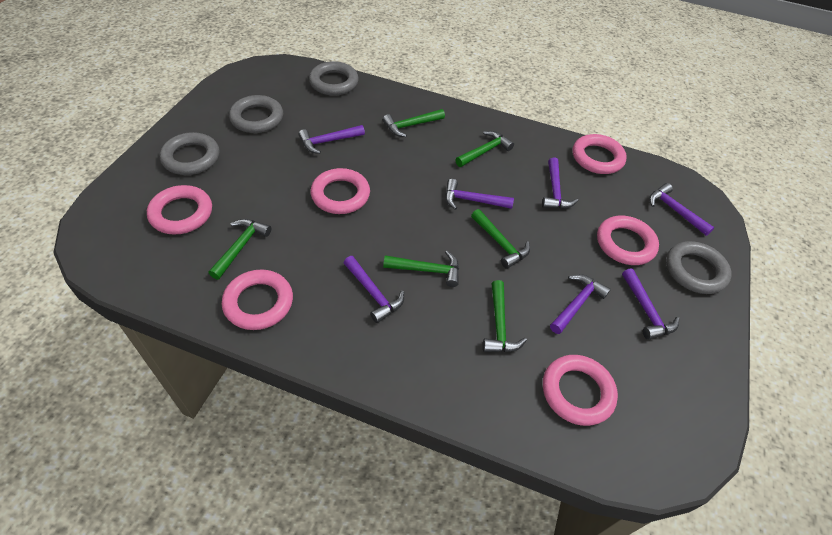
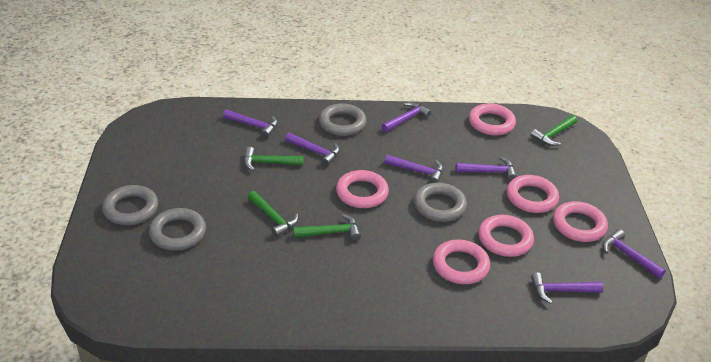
green hammer: 6 -> 4

